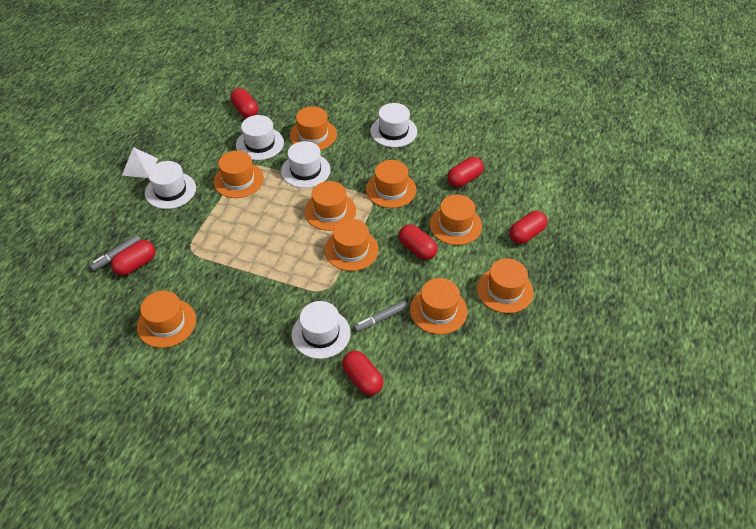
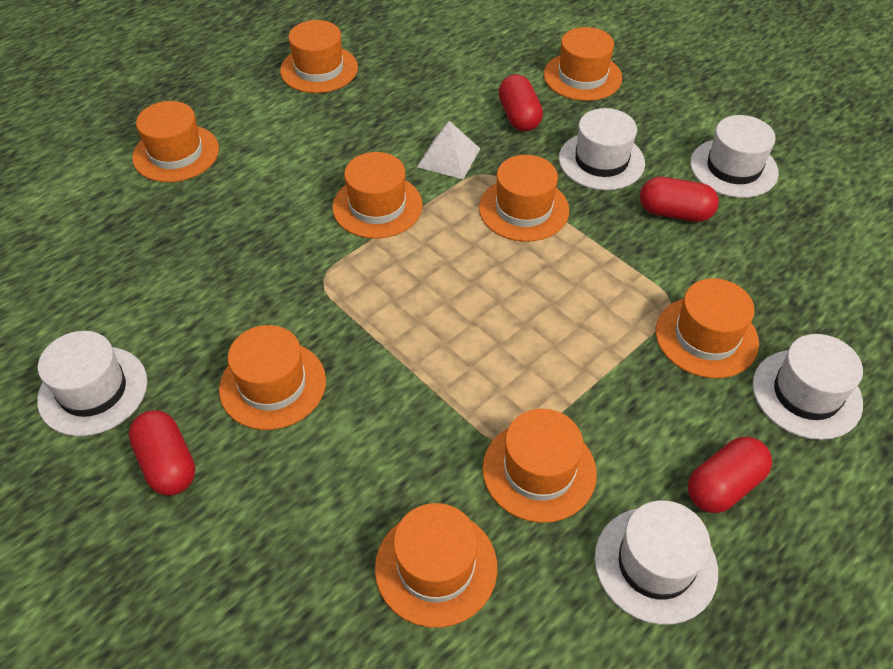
grey marker: 2 -> 0
red capsule: 6 -> 4

